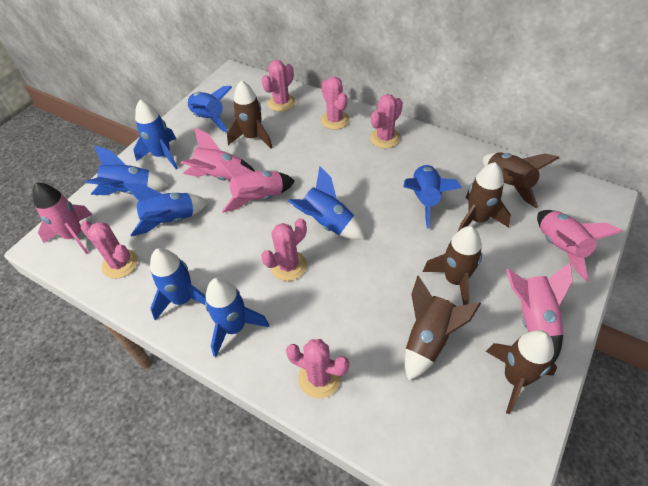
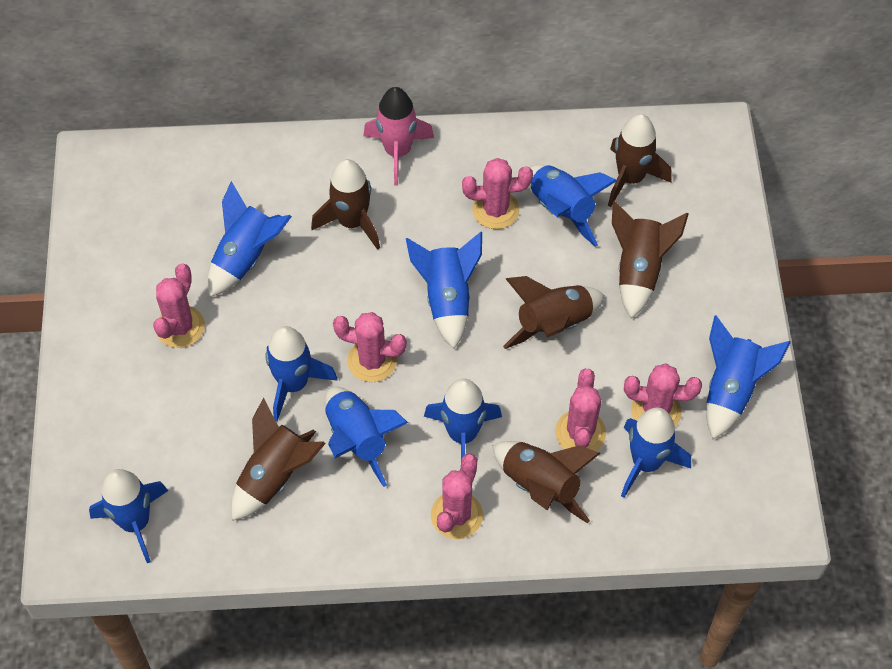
blue rocket: 8 -> 9
pink rocket: 5 -> 1

